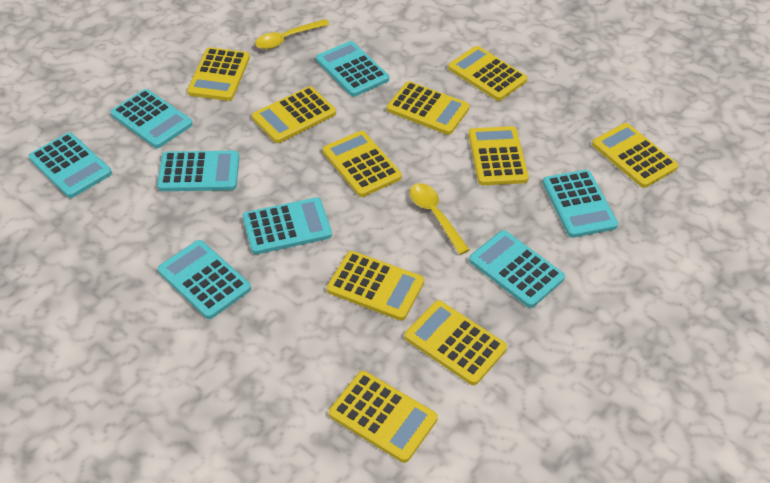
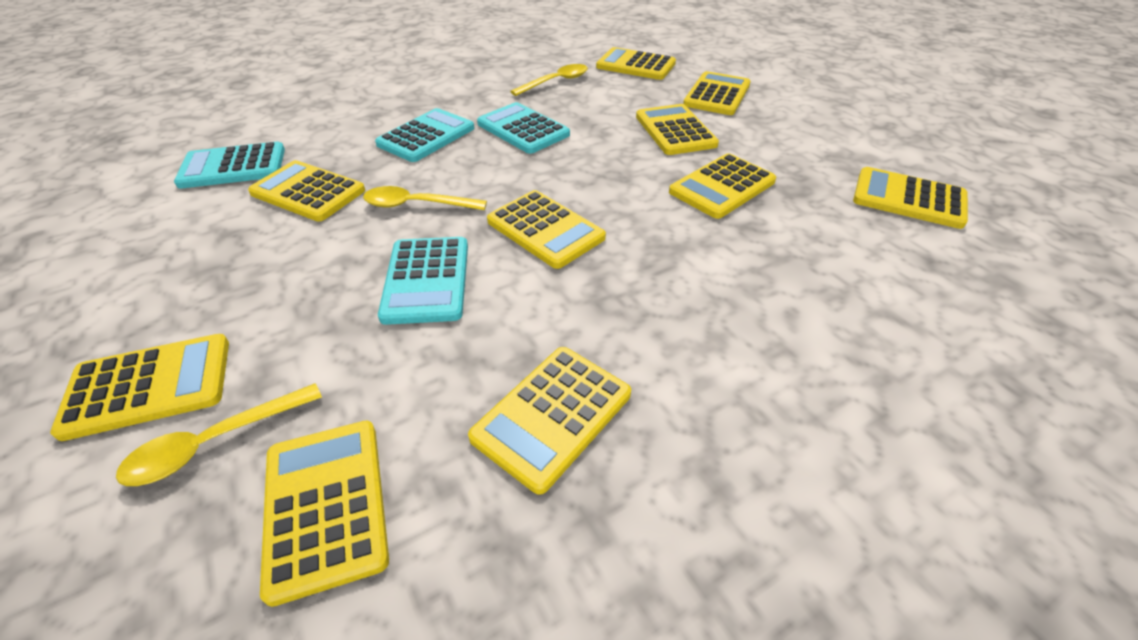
turquoise calculator: 8 -> 4
yellow spoon: 2 -> 3

